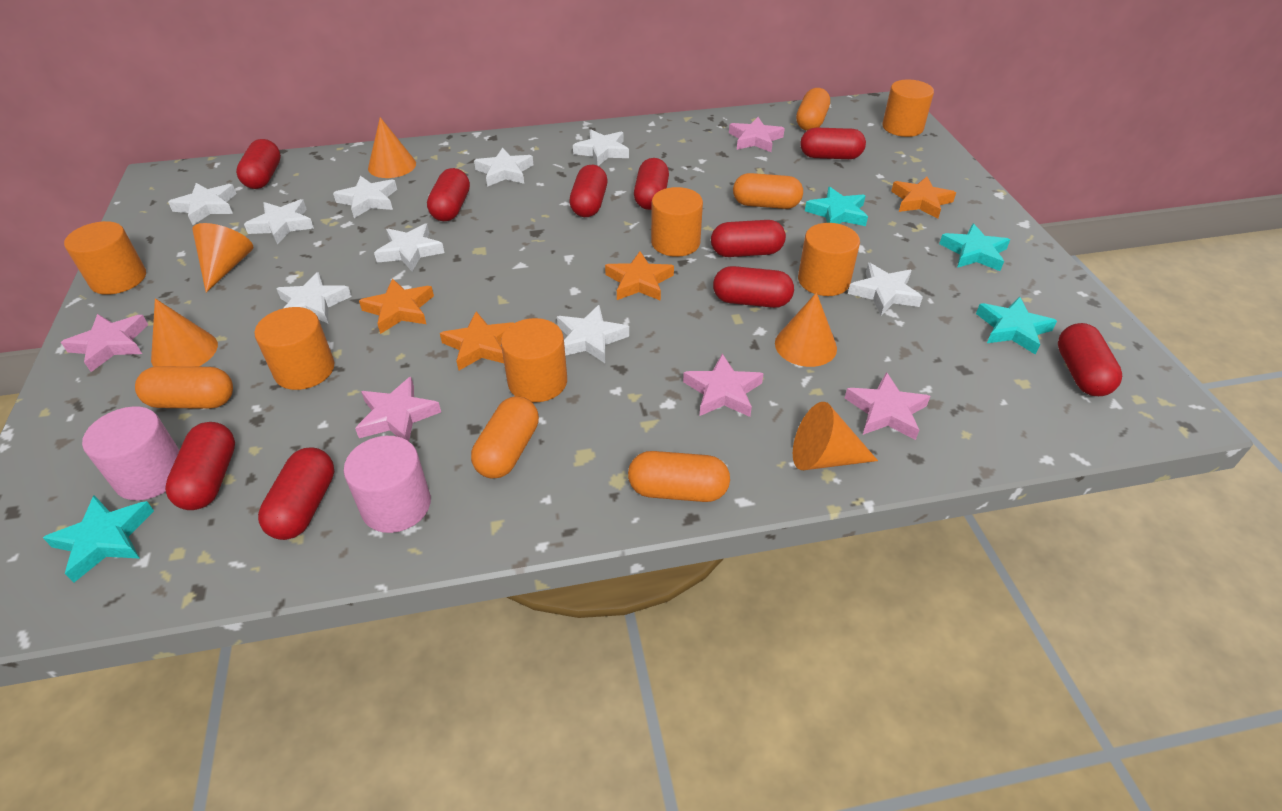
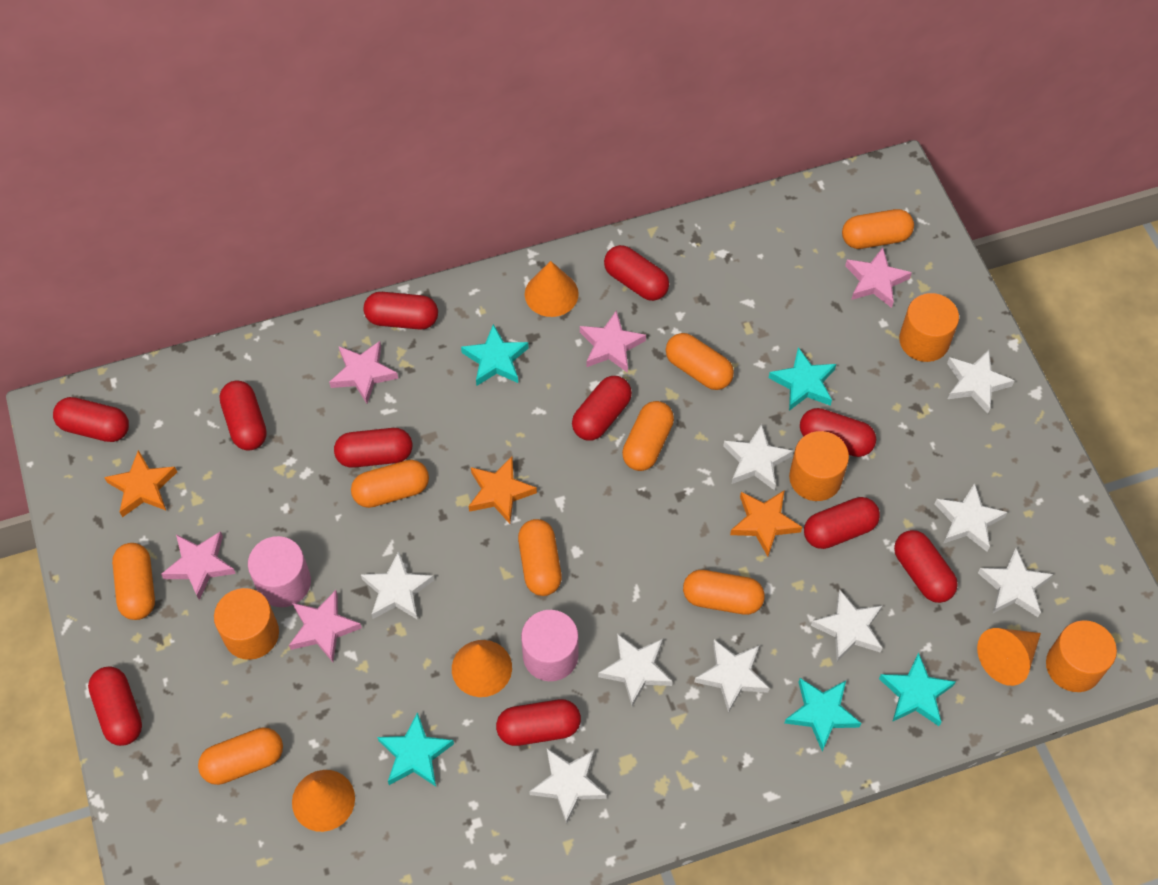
orange capsule: 5 -> 8
orange cone: 5 -> 4
orange cylinder: 6 -> 4
orange star: 4 -> 3
red capsule: 10 -> 11
turquoise star: 4 -> 5

